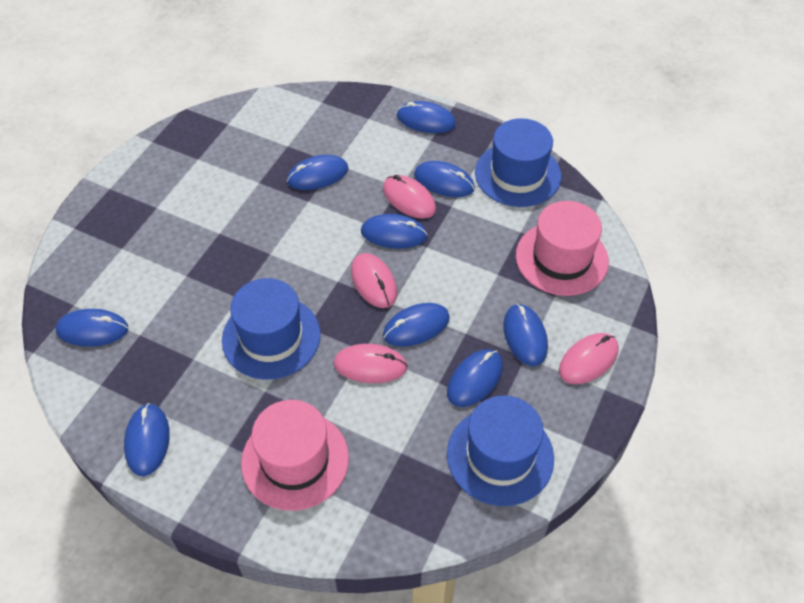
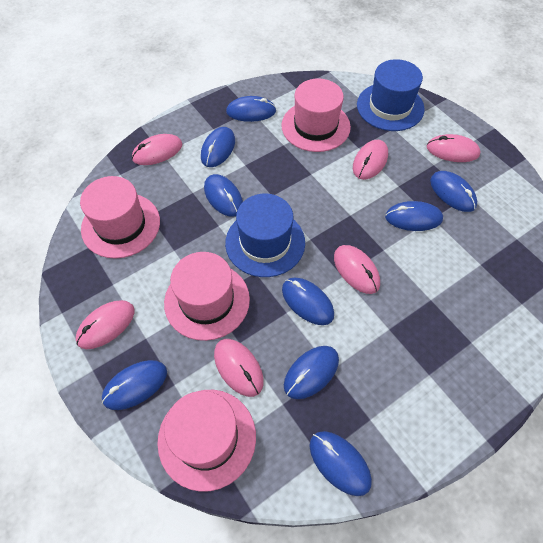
blue hat: 3 -> 2
pink hat: 2 -> 4
pink mouse: 4 -> 6

